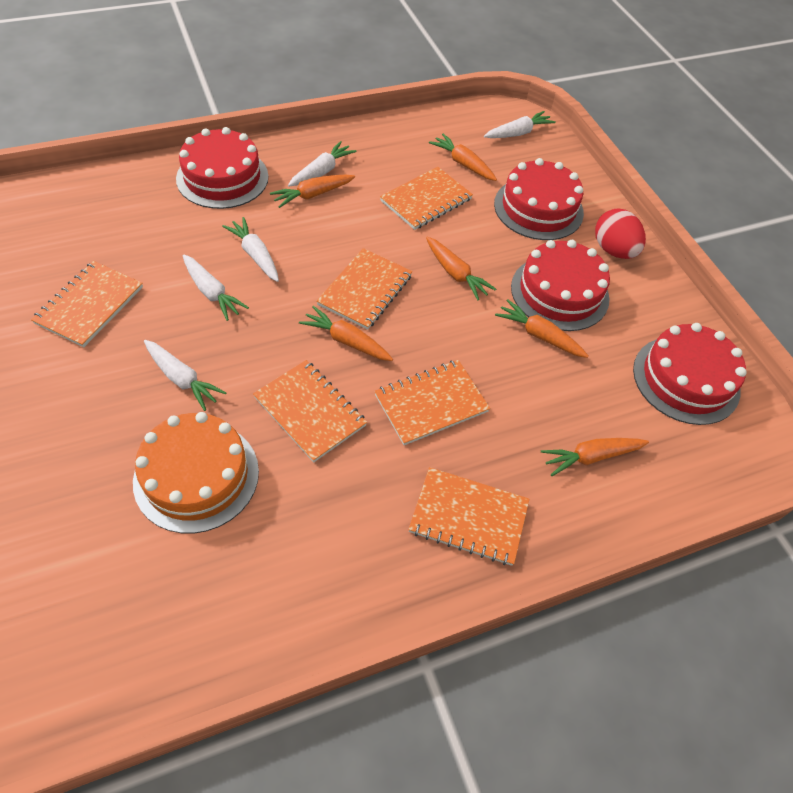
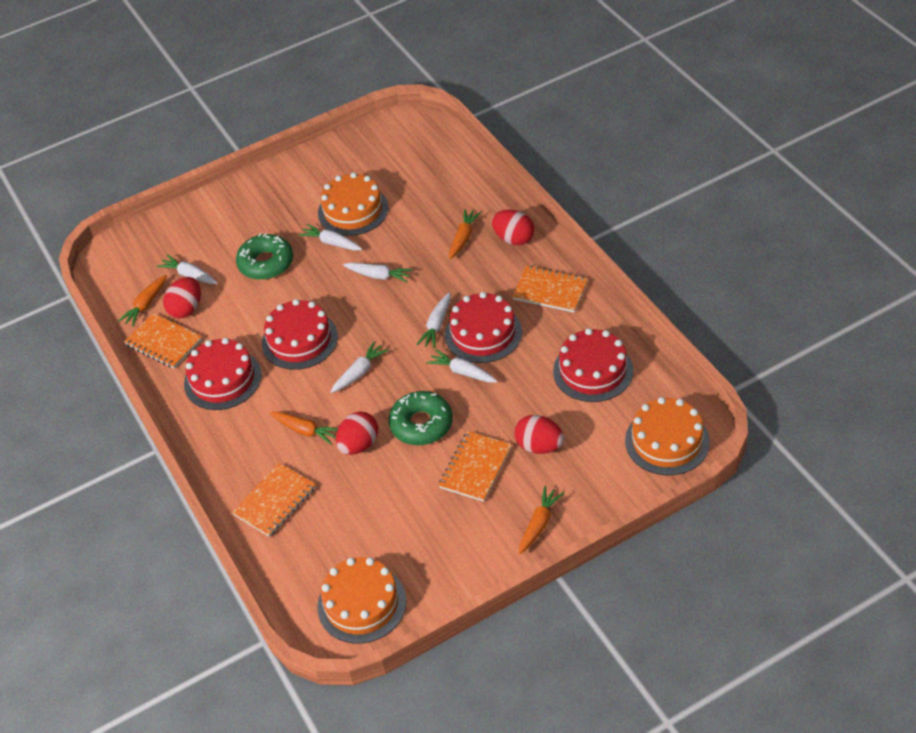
green donut: 0 -> 2
orange cake: 1 -> 3
orange carrot: 6 -> 4
orange notebook: 6 -> 4
red egg: 1 -> 4
white carrot: 5 -> 6

